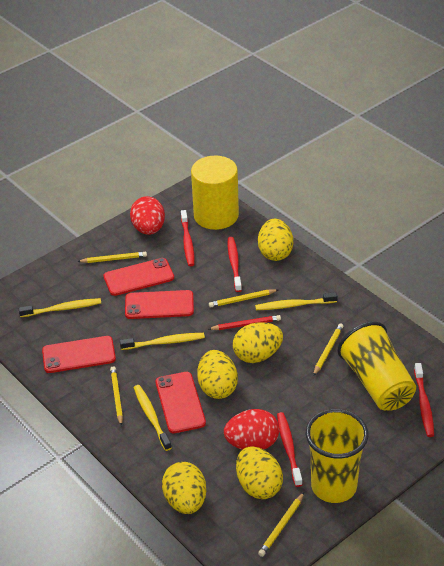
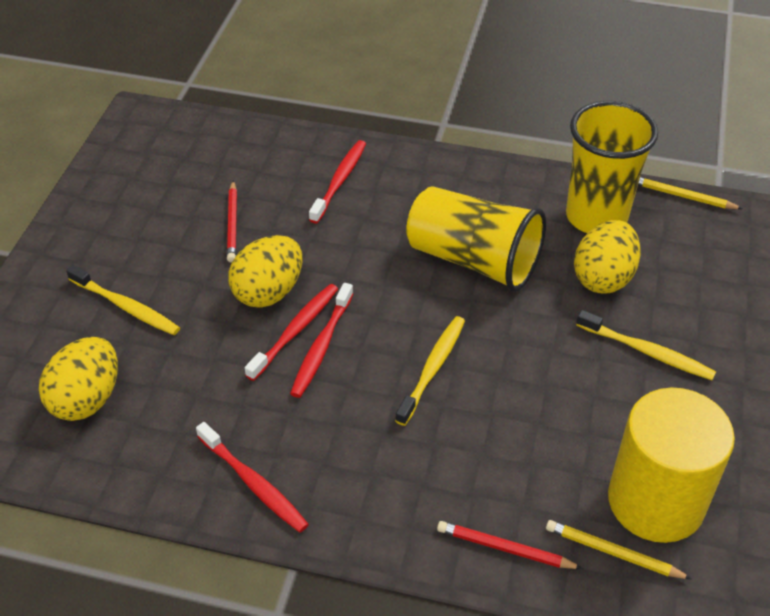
red egg: 2 -> 0
red pencil: 1 -> 2
red phone: 4 -> 0
yellow egg: 5 -> 3
yellow pencil: 5 -> 2
yellow toothbrush: 4 -> 3

